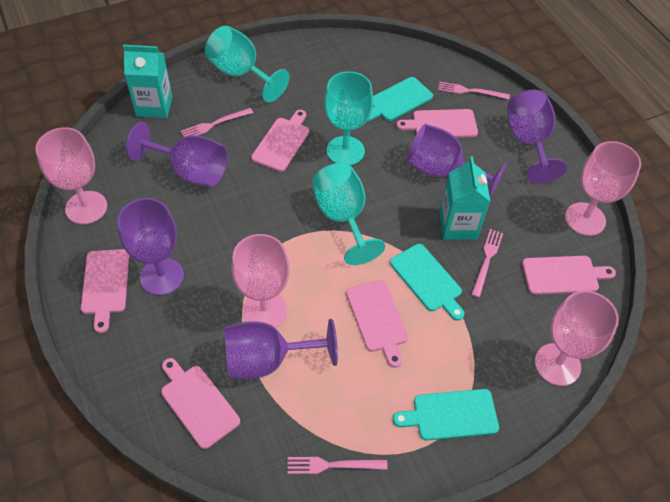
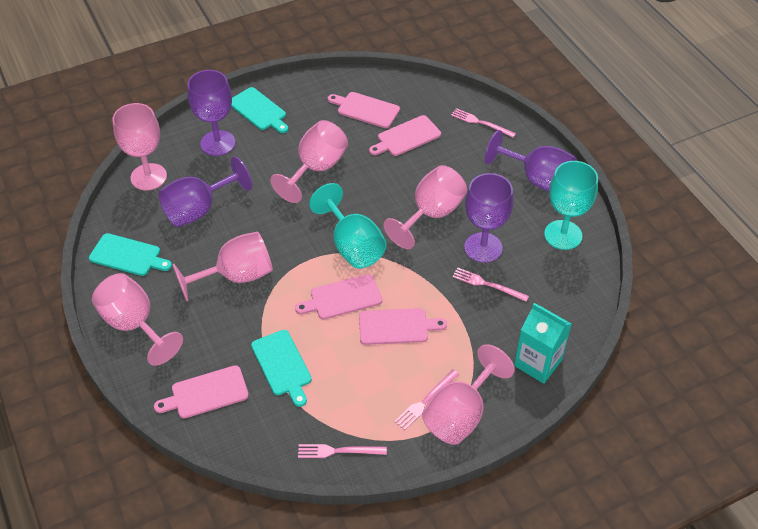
pink cutting board: 6 -> 5
pink goblet: 4 -> 6
purple goblet: 5 -> 4
turquoise carton: 2 -> 1
turquoise goblet: 3 -> 2

